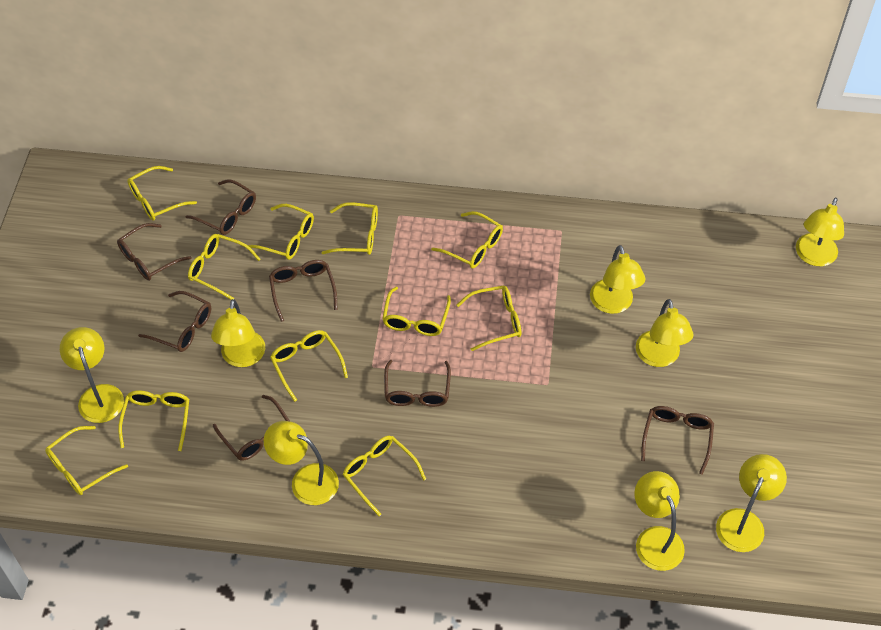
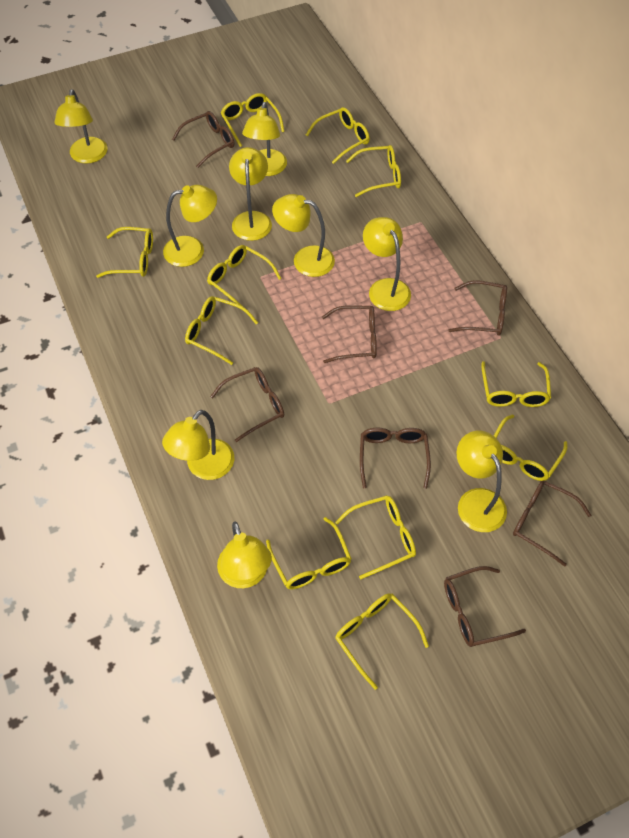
yellow lamp: 8 -> 9

